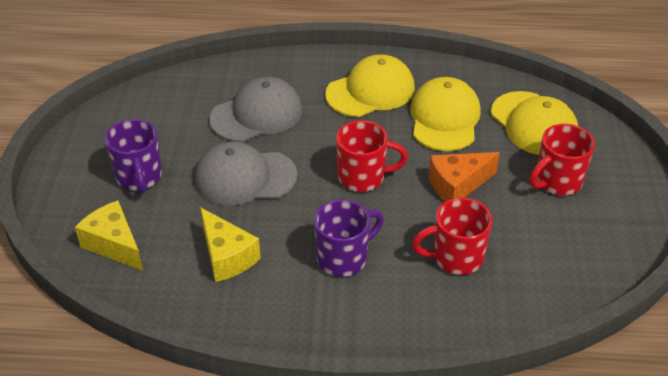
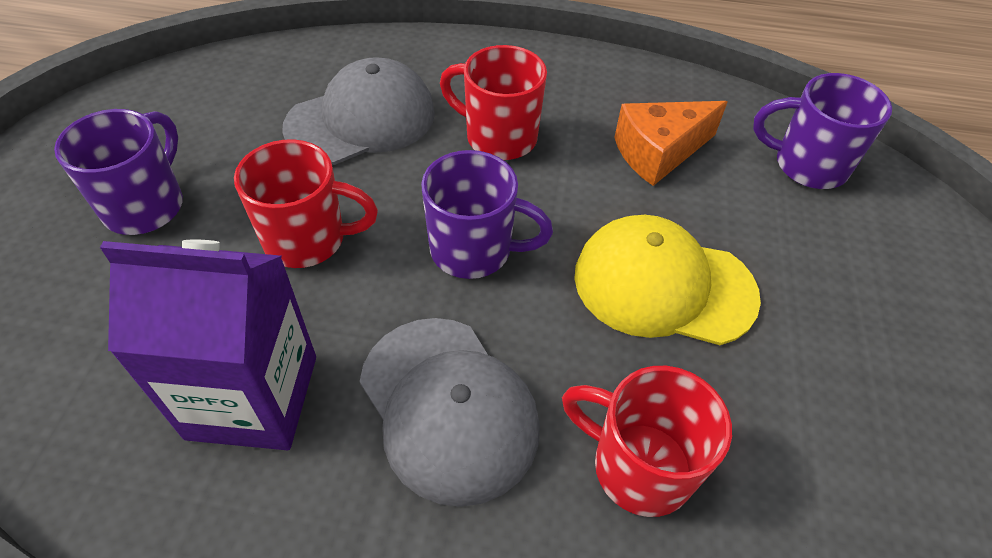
purple carton: 0 -> 1
purple mug: 2 -> 3
yellow cap: 3 -> 1
yellow cheese: 2 -> 0

